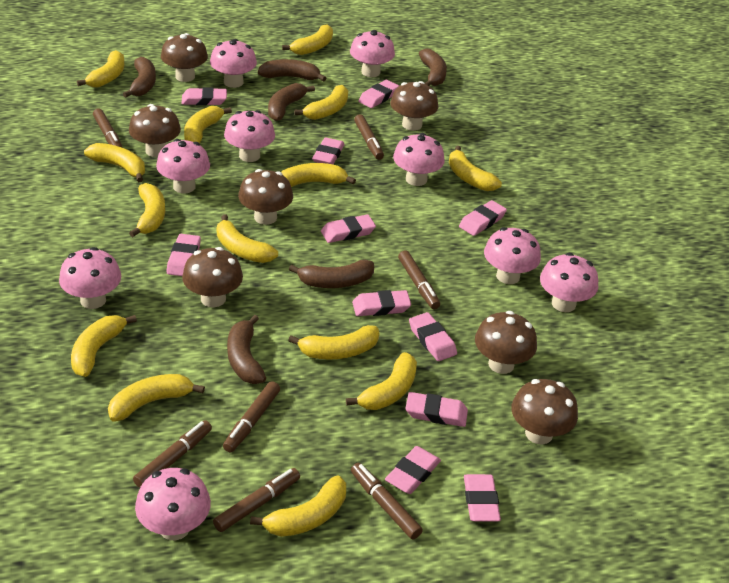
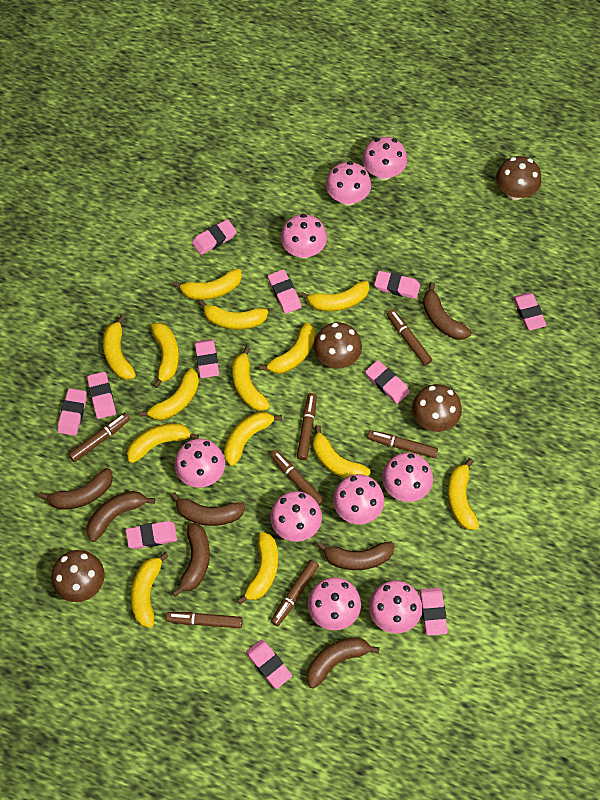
brown banana: 6 -> 7
brown mushroom: 7 -> 4

